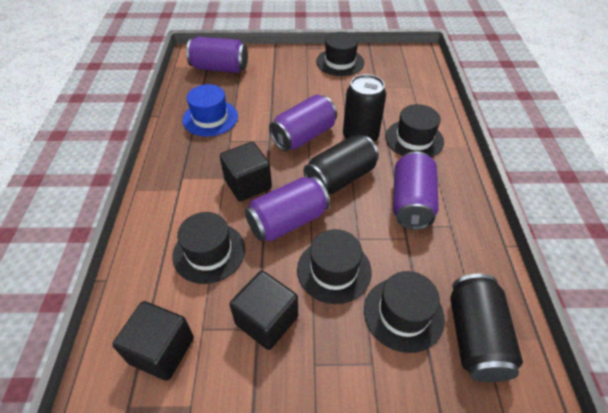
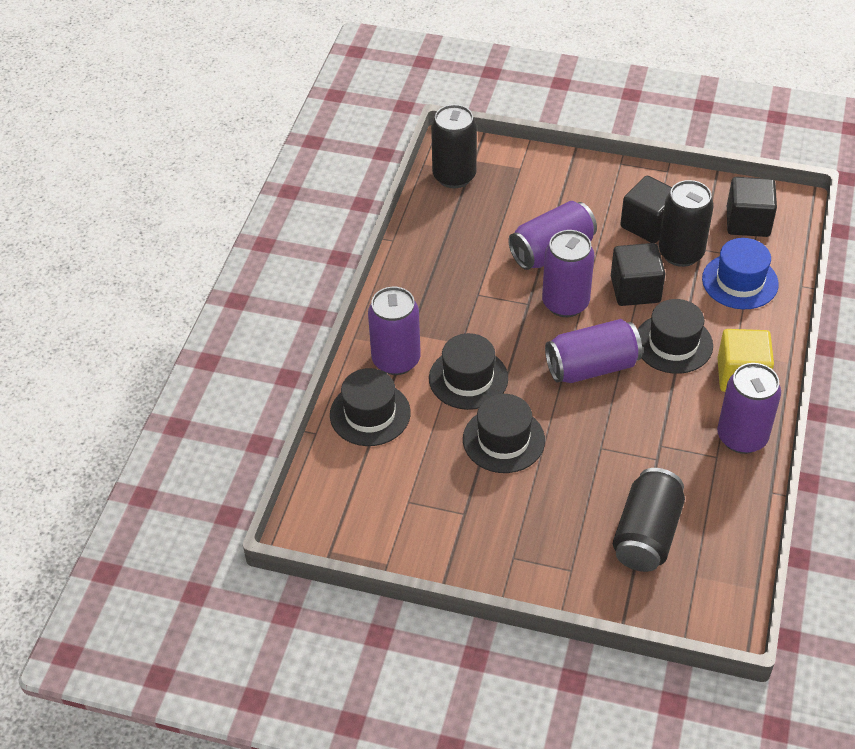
black hat: 5 -> 4
purple can: 4 -> 5
yellow cube: 0 -> 1

